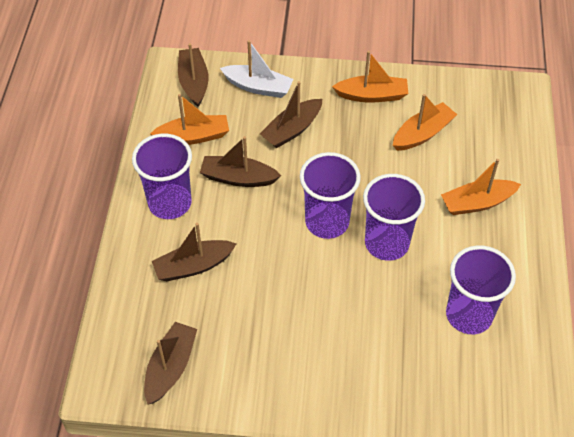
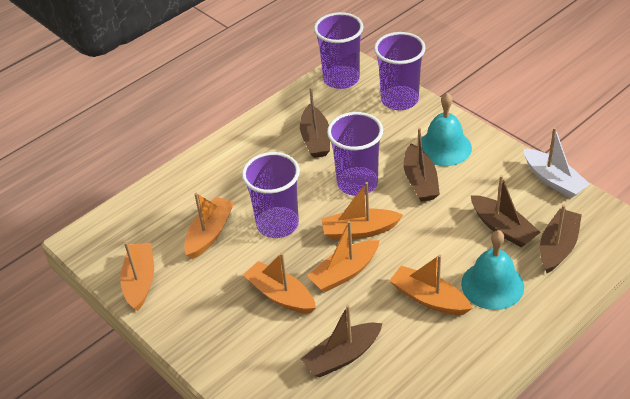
orange boat: 4 -> 6
turquoise bell: 0 -> 2

